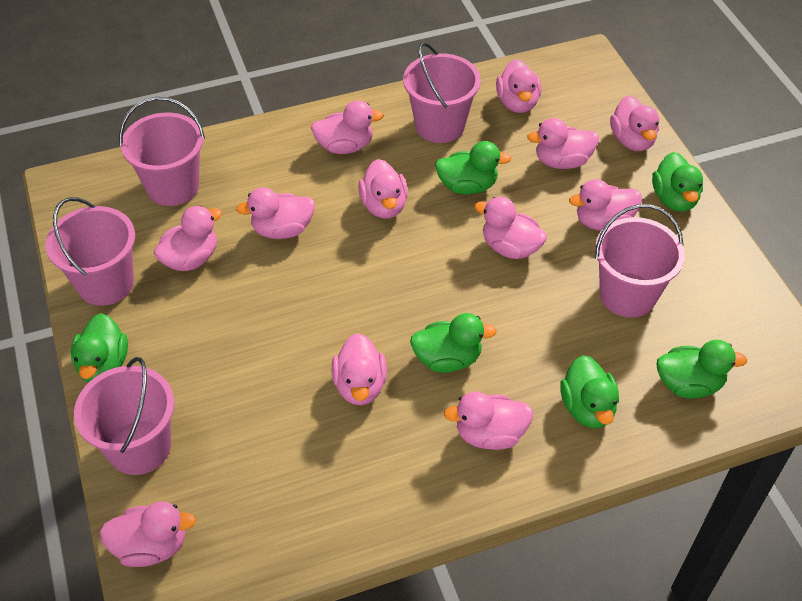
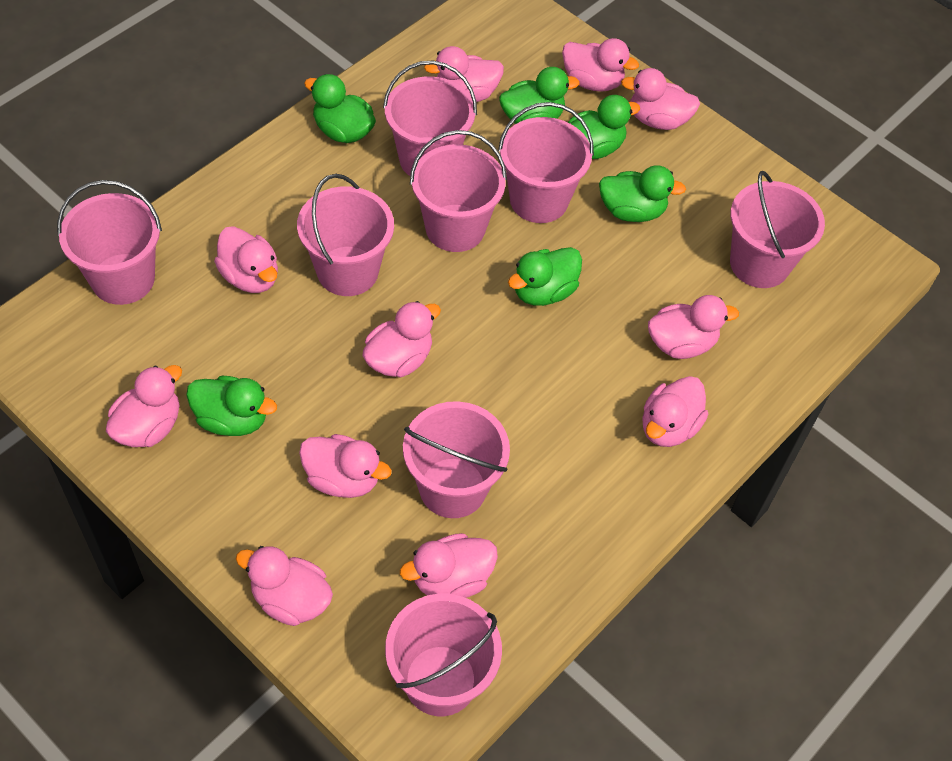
pink bucket: 5 -> 8
pink duck: 12 -> 11

